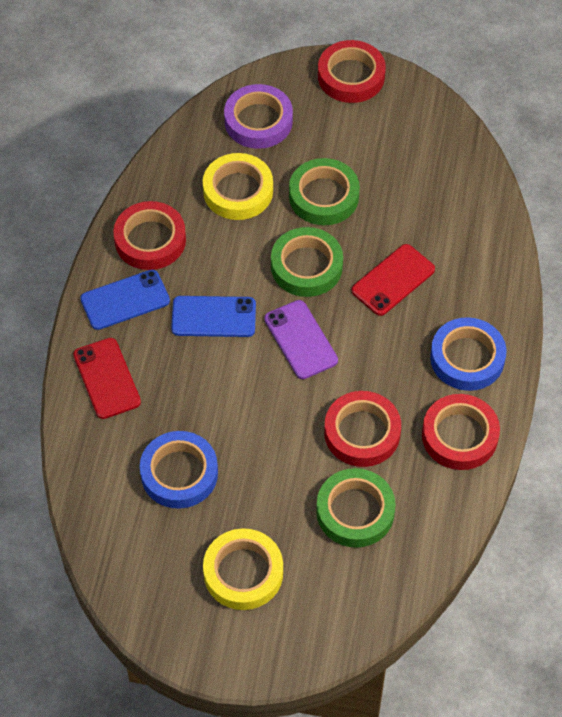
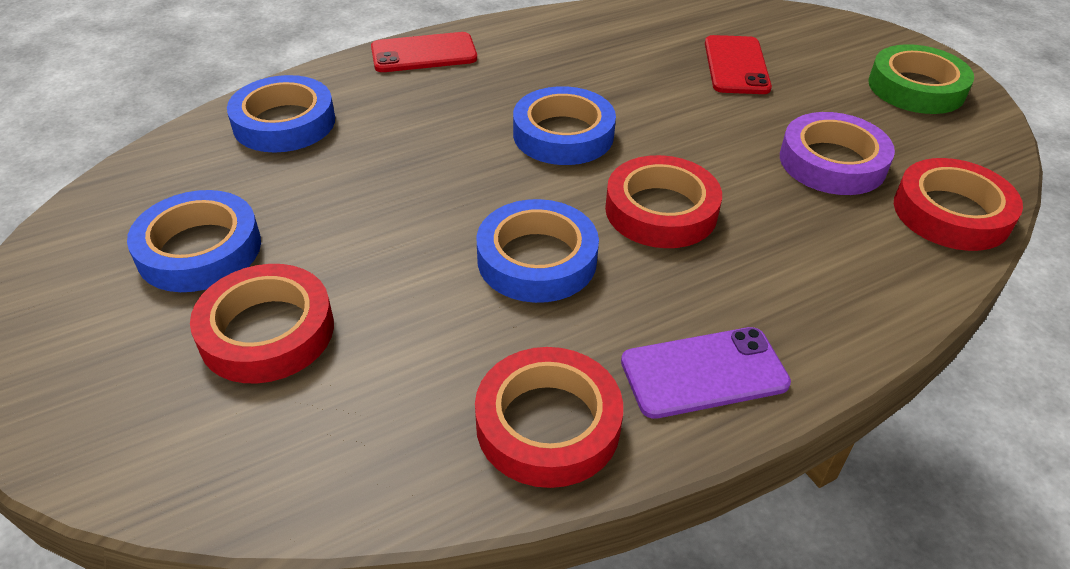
blue phone: 2 -> 0
blue tape: 2 -> 4
green tape: 3 -> 1
yellow tape: 2 -> 0

